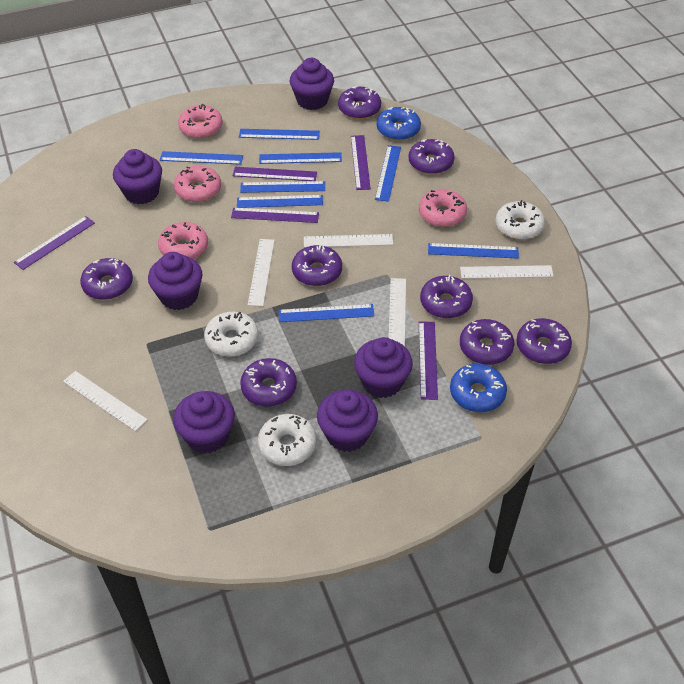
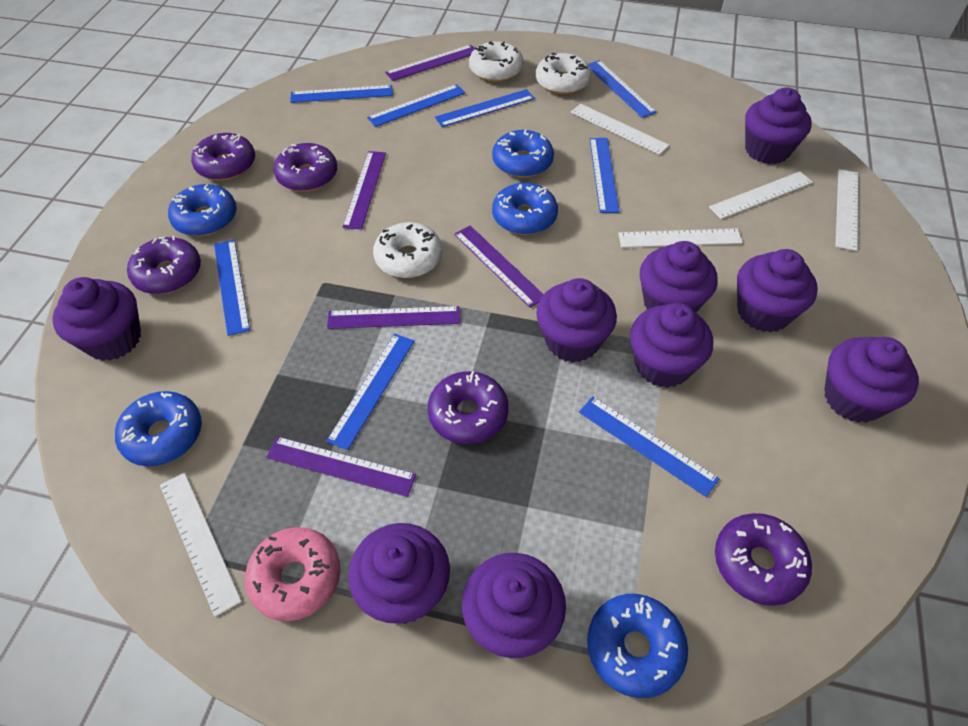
blue donut: 2 -> 5
pink donut: 4 -> 1
purple cupcake: 6 -> 9
purple donut: 8 -> 5

